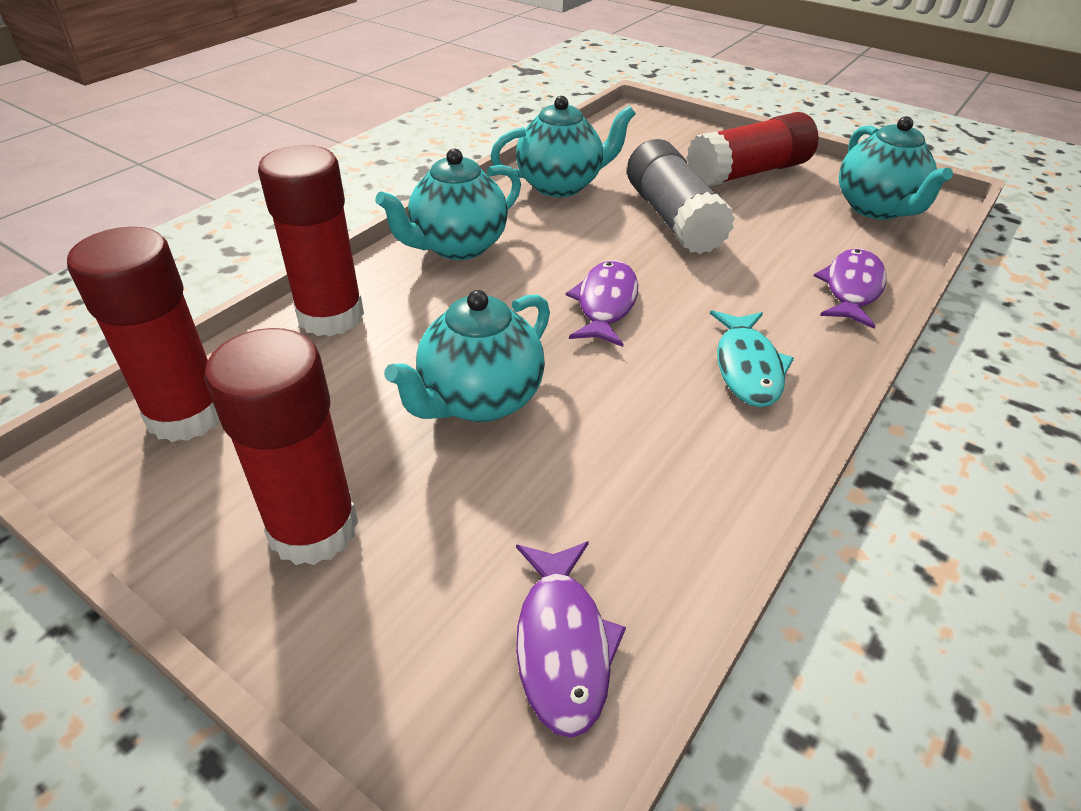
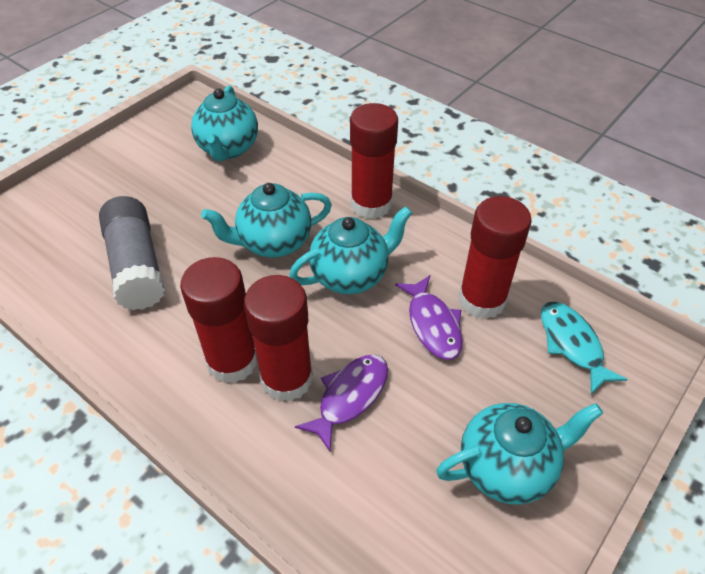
purple fish: 3 -> 2

